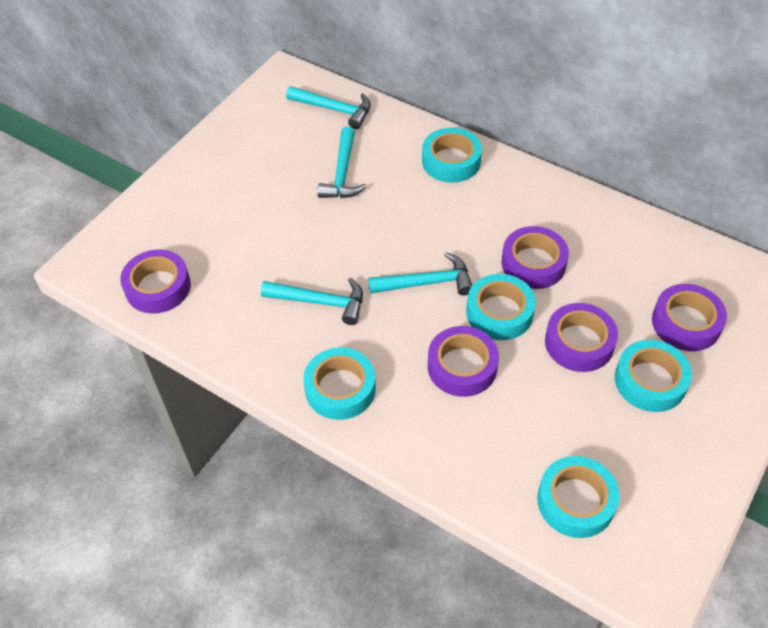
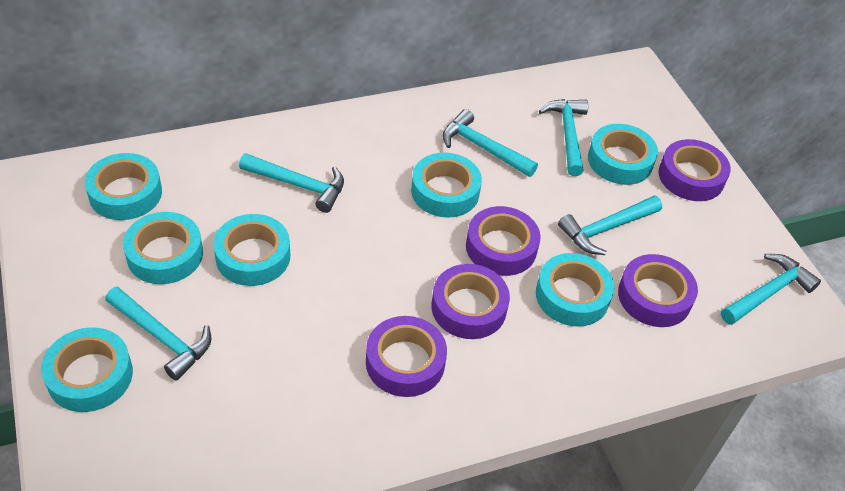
turquoise hammer: 4 -> 6
turquoise tape: 5 -> 7

